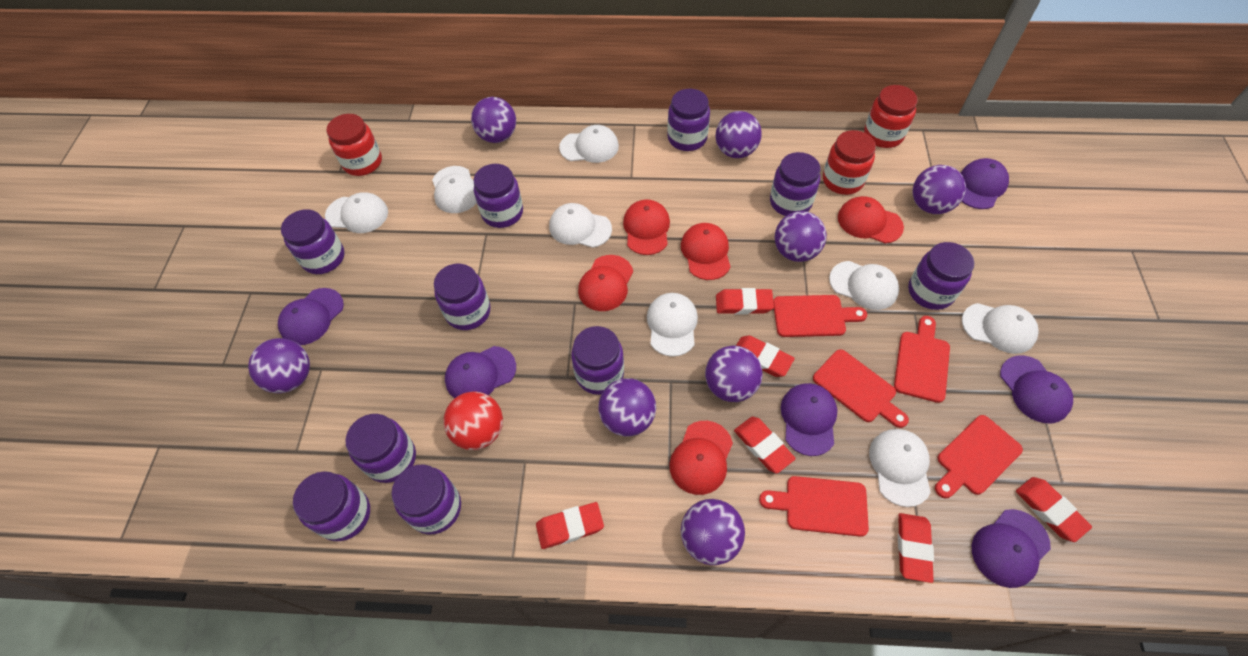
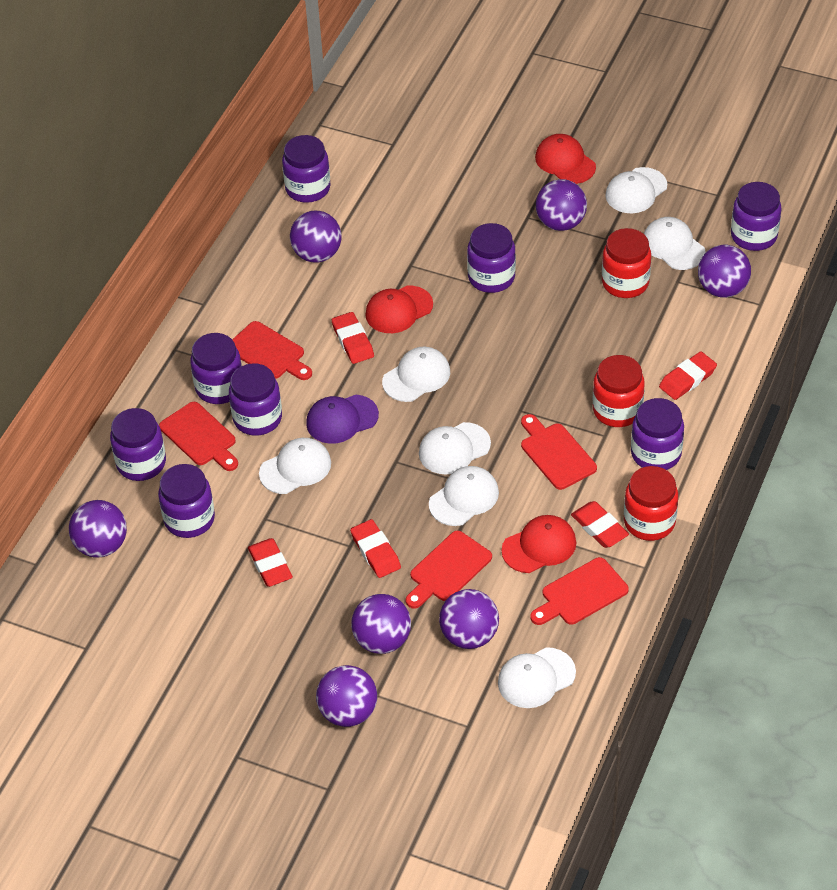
purple ball: 8 -> 7
purple cap: 6 -> 1
purple jar: 10 -> 8
red ball: 1 -> 0
red cap: 5 -> 3
red eraser: 6 -> 5
white cap: 8 -> 7

